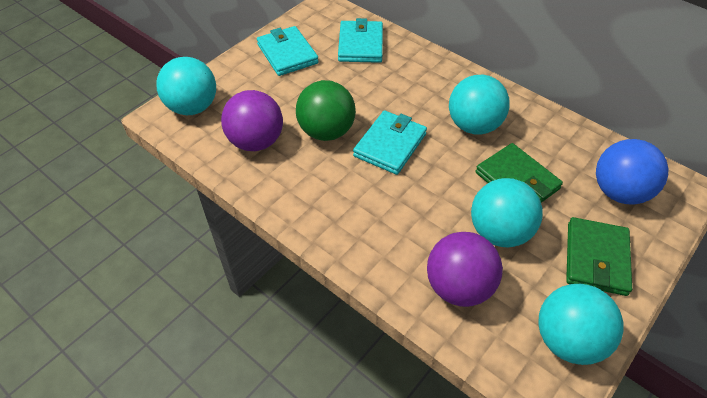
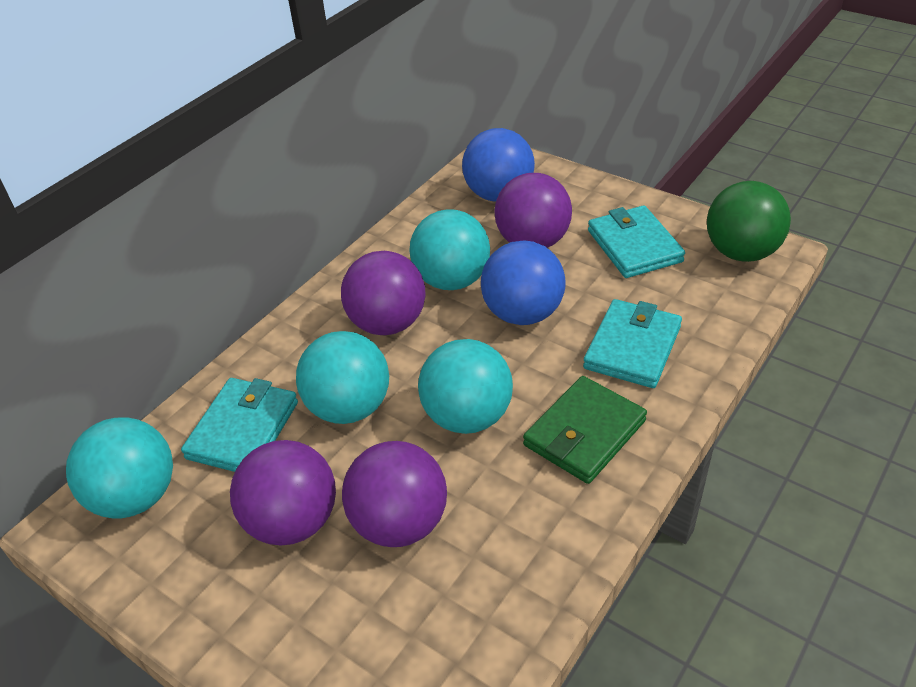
blue ball: 1 -> 2
green wallet: 2 -> 1
purple ball: 2 -> 4

